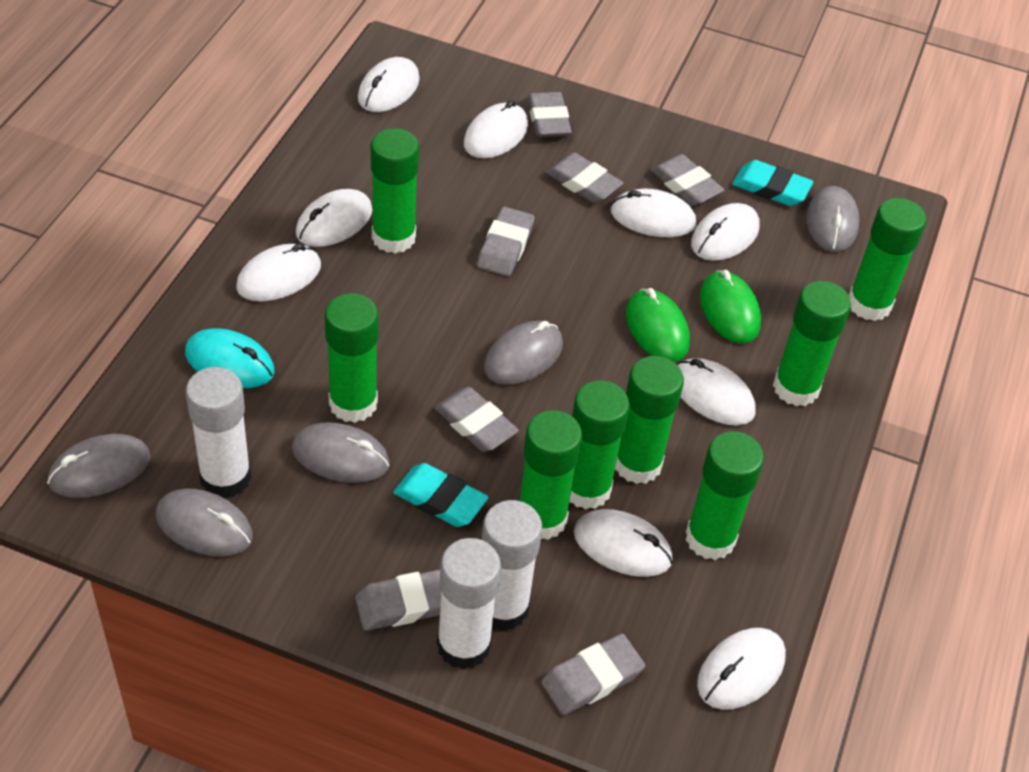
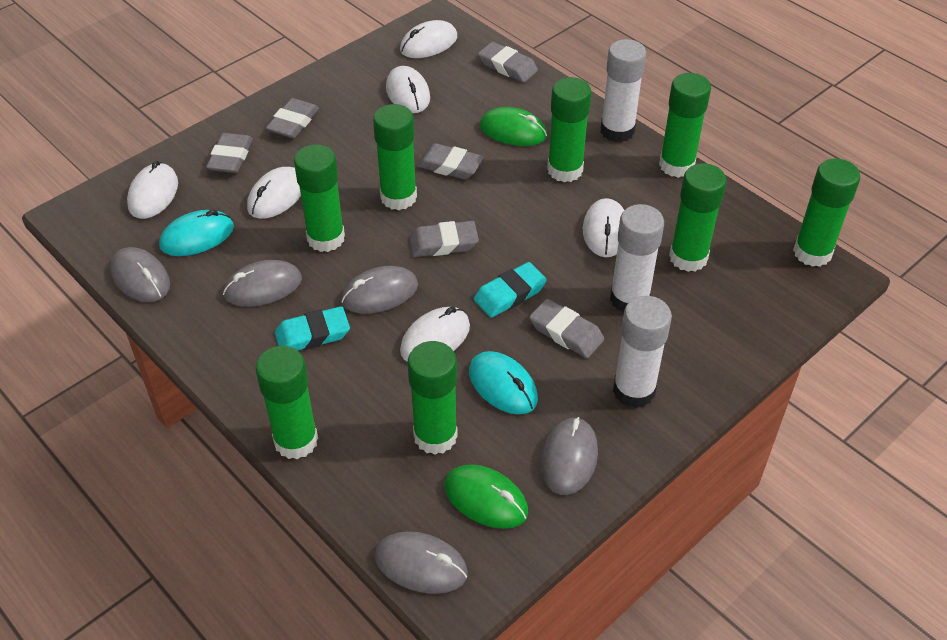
grey eraser: 7 -> 6
turquoise mouse: 1 -> 2
white mouse: 9 -> 6

